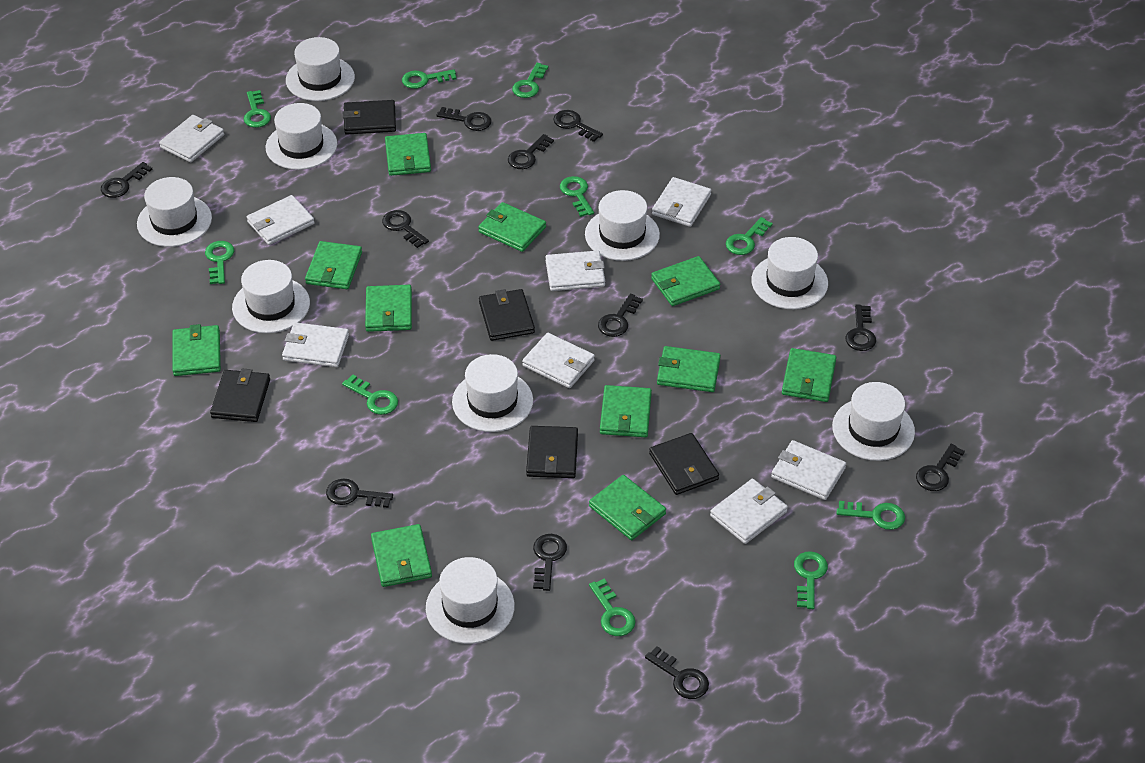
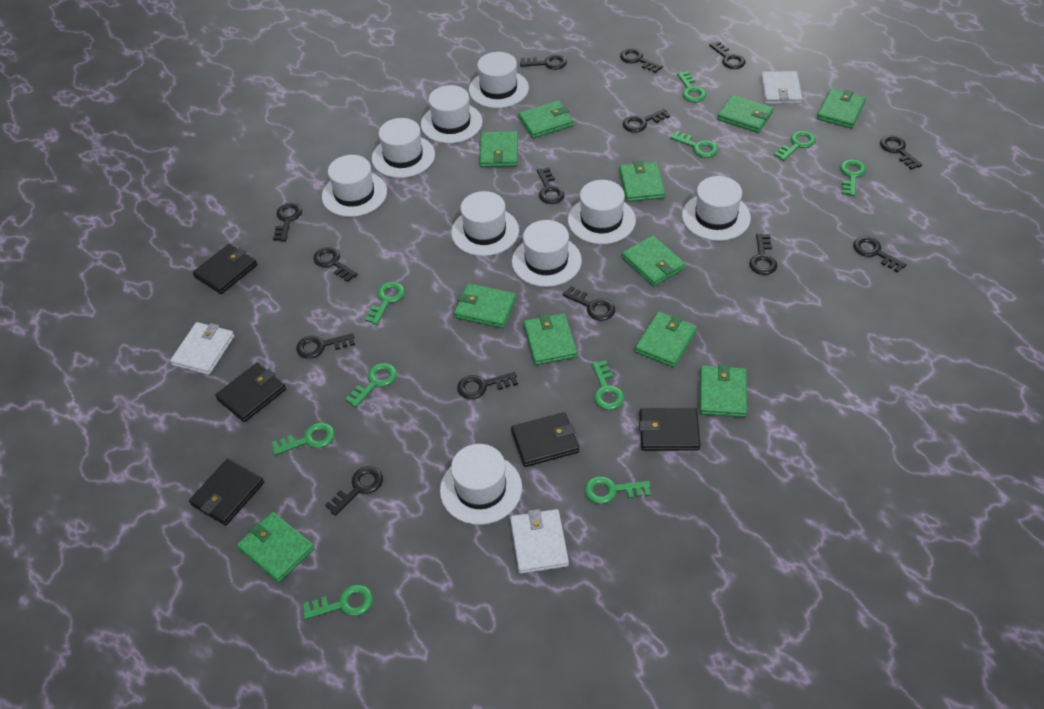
black key: 11 -> 14
white wallet: 8 -> 3

